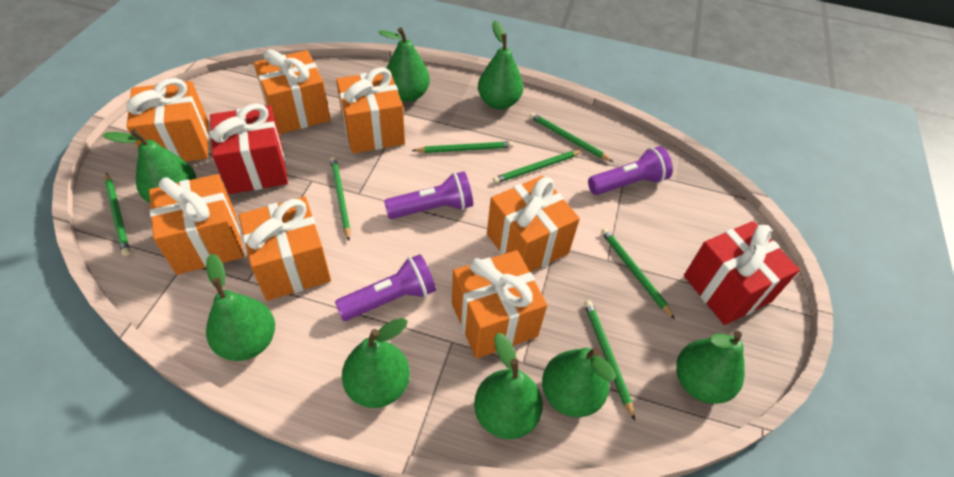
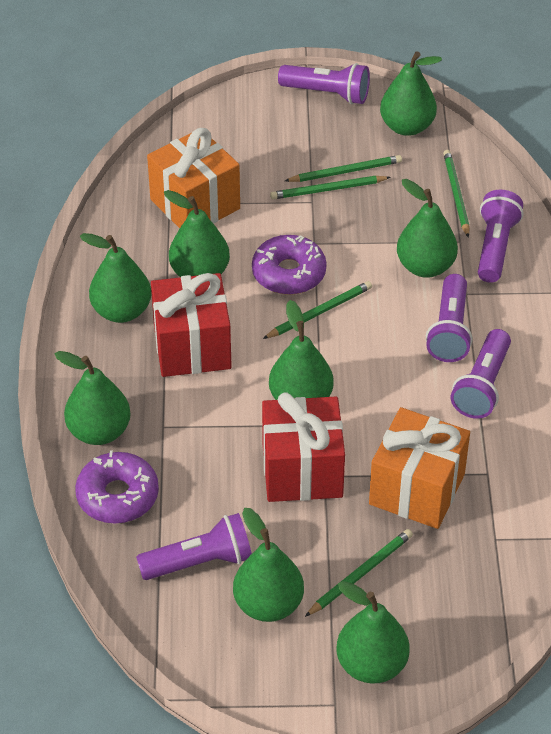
green pencil: 7 -> 5
orange gift: 7 -> 2
purple donut: 0 -> 2
purple flashlight: 3 -> 5

